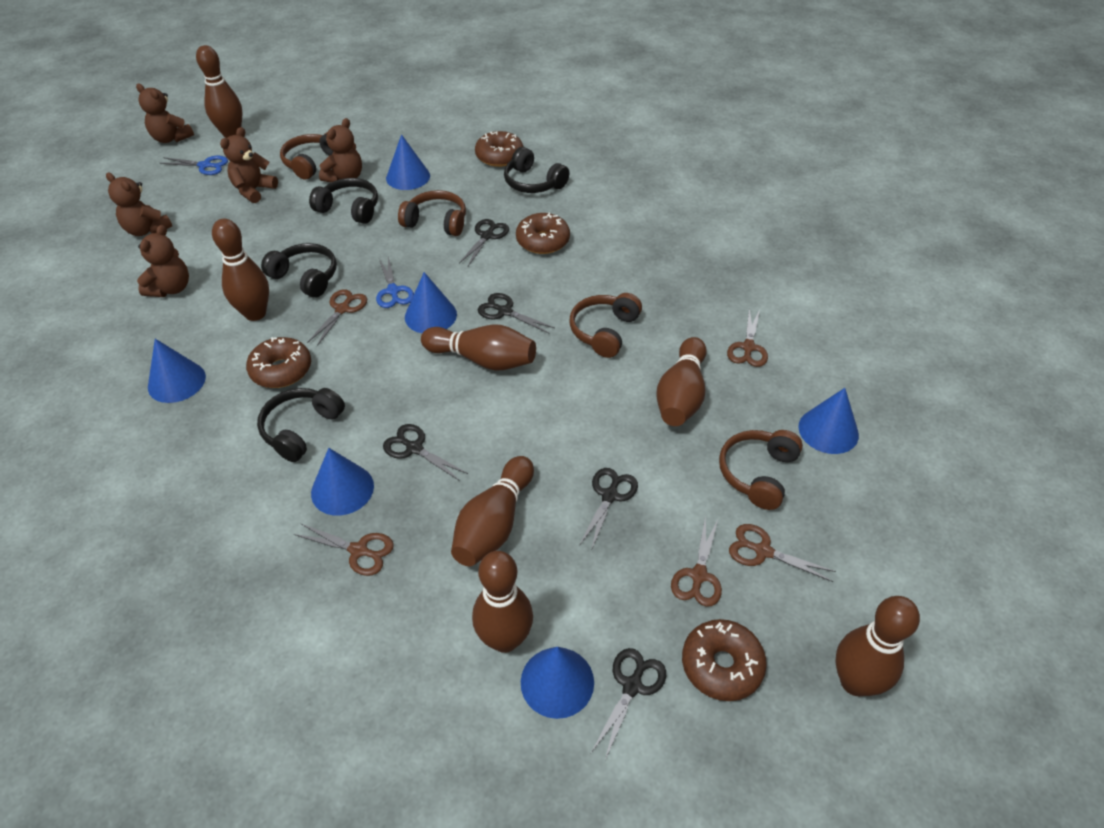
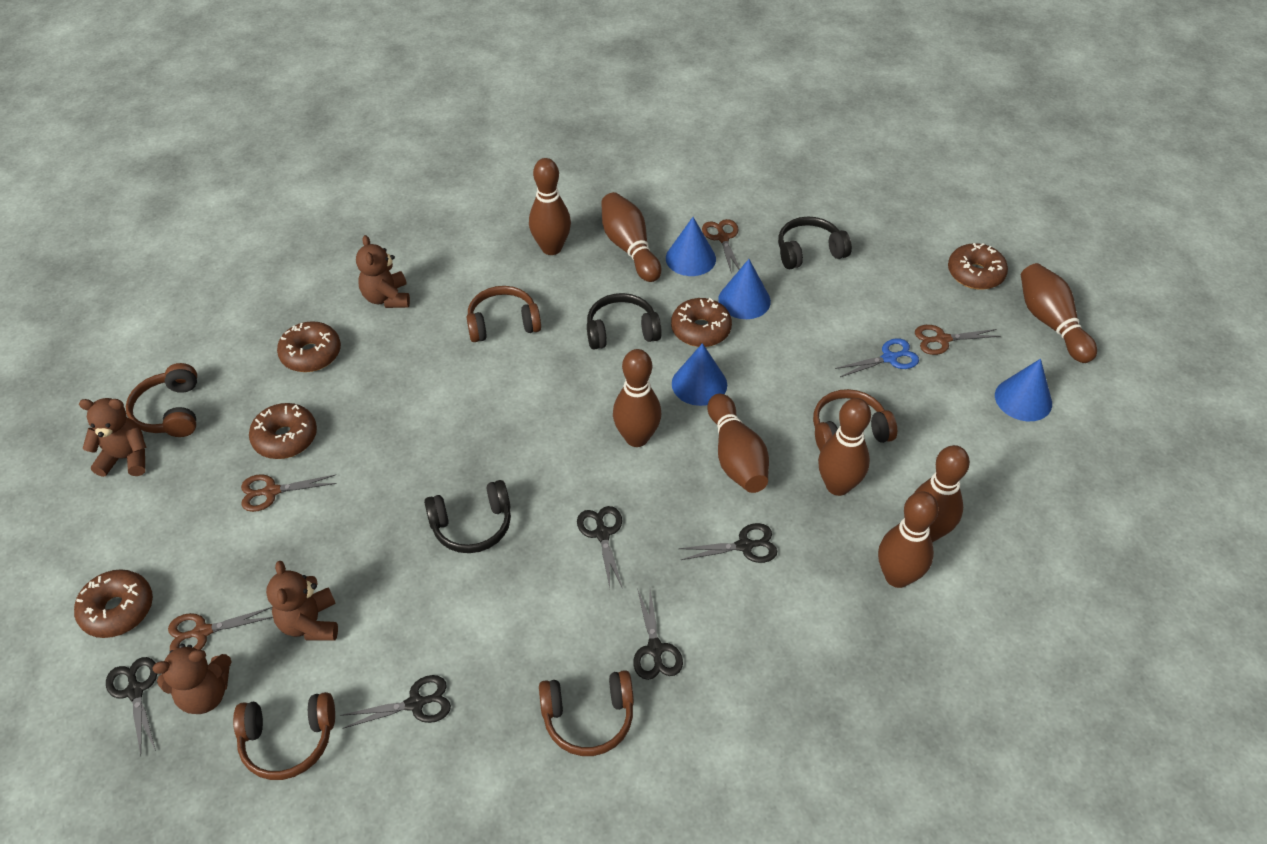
black headphones: 4 -> 3
blue cone: 6 -> 4
blue scissors: 2 -> 1
brown bowling pin: 7 -> 8
brown donut: 4 -> 5
brown headphones: 4 -> 5
brown scissors: 5 -> 4
brown teddy bear: 5 -> 4

